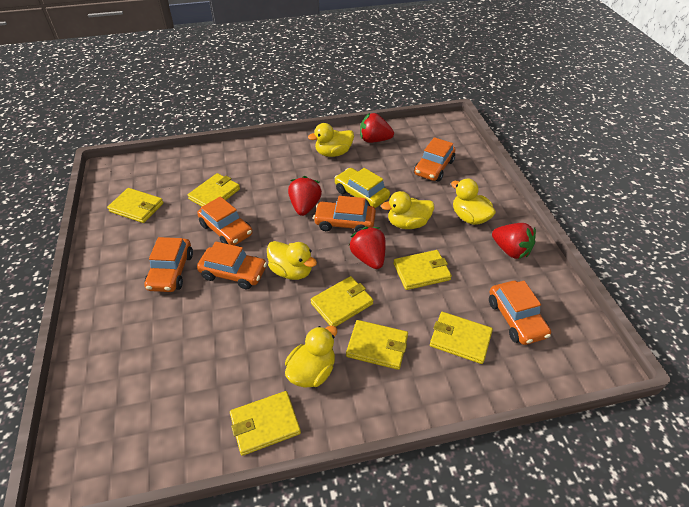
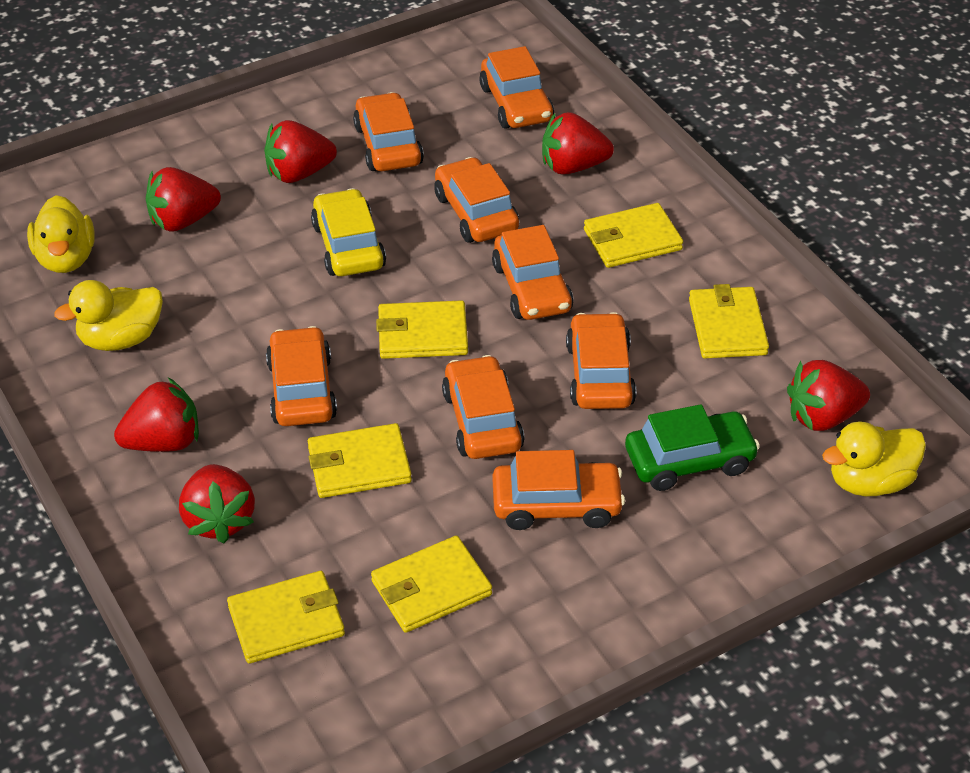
green car: 0 -> 1
orange car: 6 -> 8
red strawberry: 4 -> 6
yellow duck: 5 -> 3
yellow wallet: 7 -> 6

